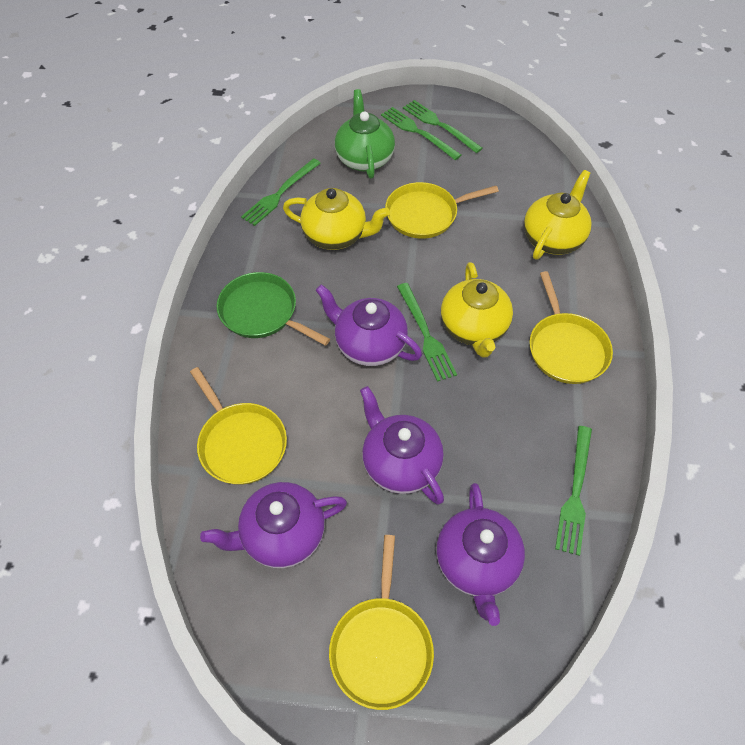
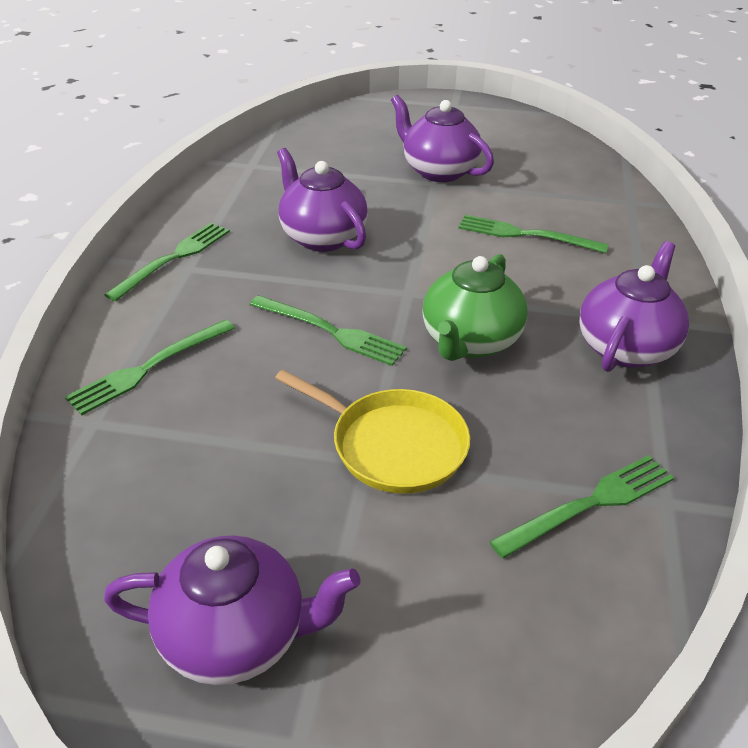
green pan: 1 -> 0
yellow pan: 4 -> 1
yellow teapot: 3 -> 0

